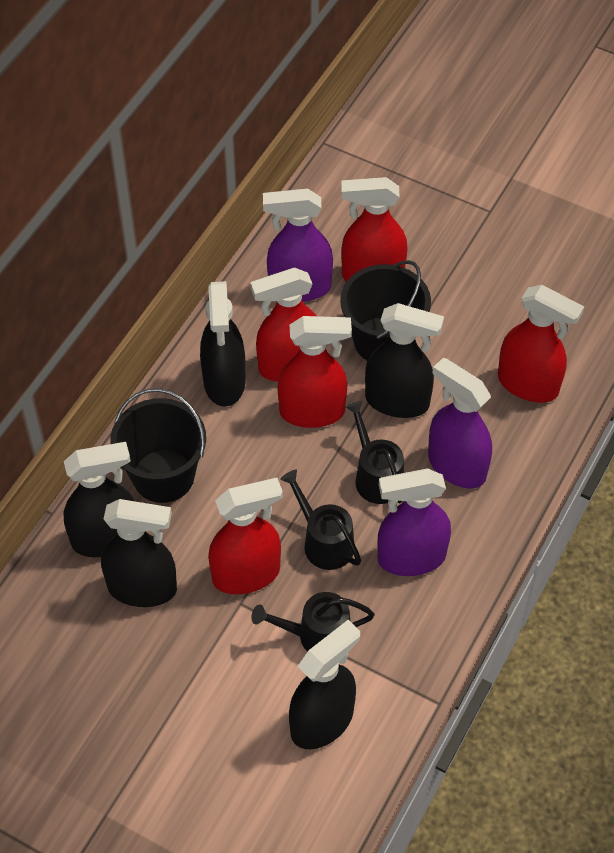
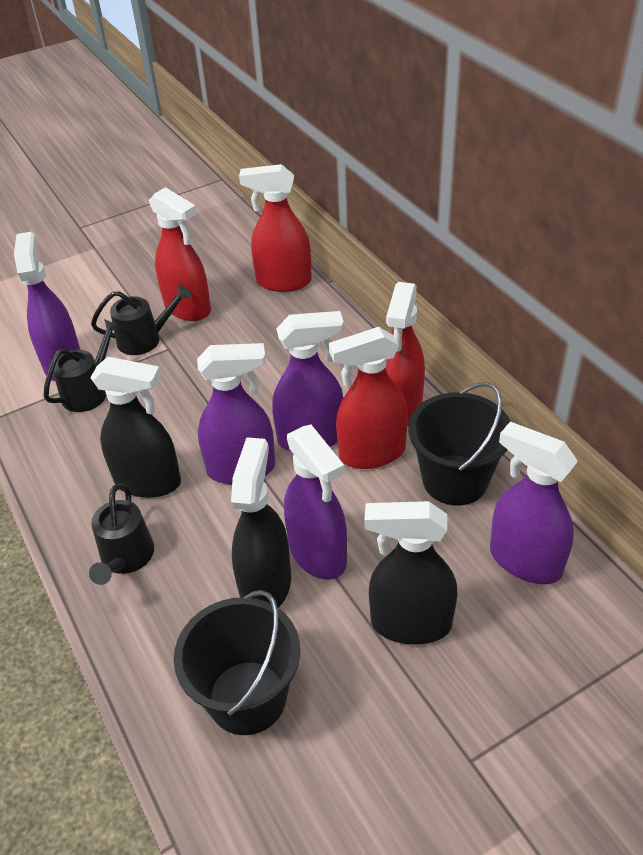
black spray bottle: 5 -> 3
purple spray bottle: 3 -> 5
red spray bottle: 5 -> 4

